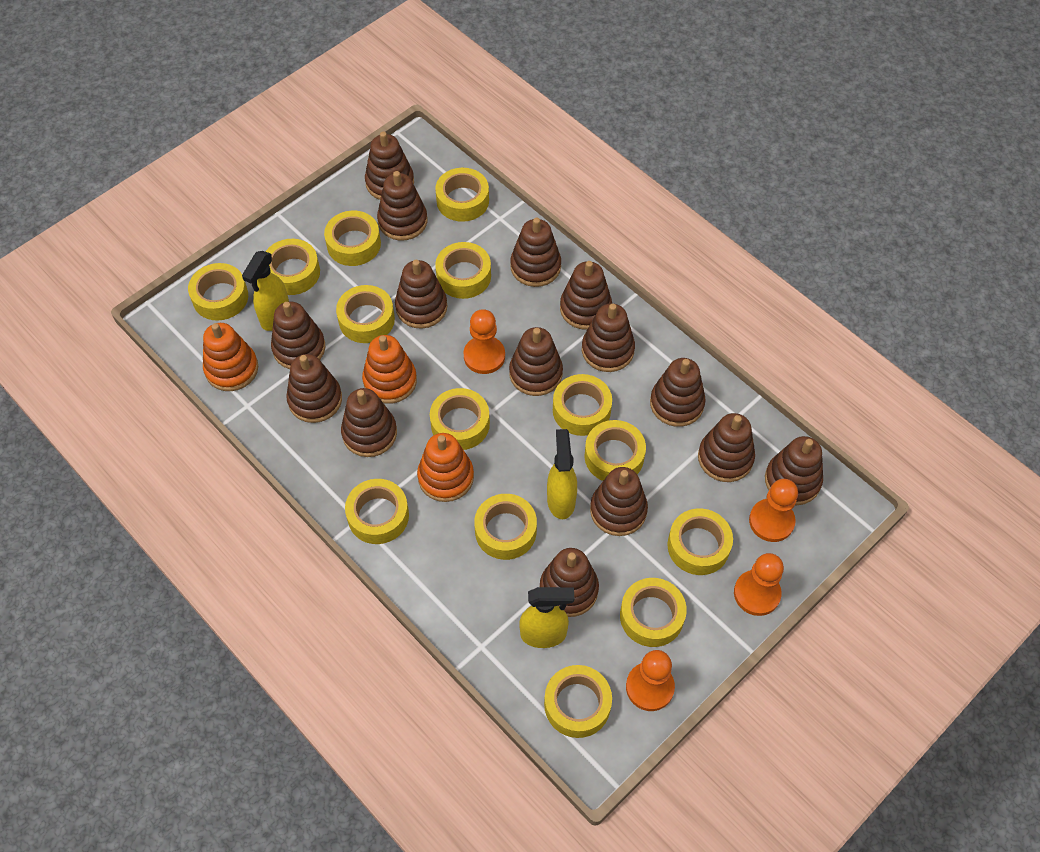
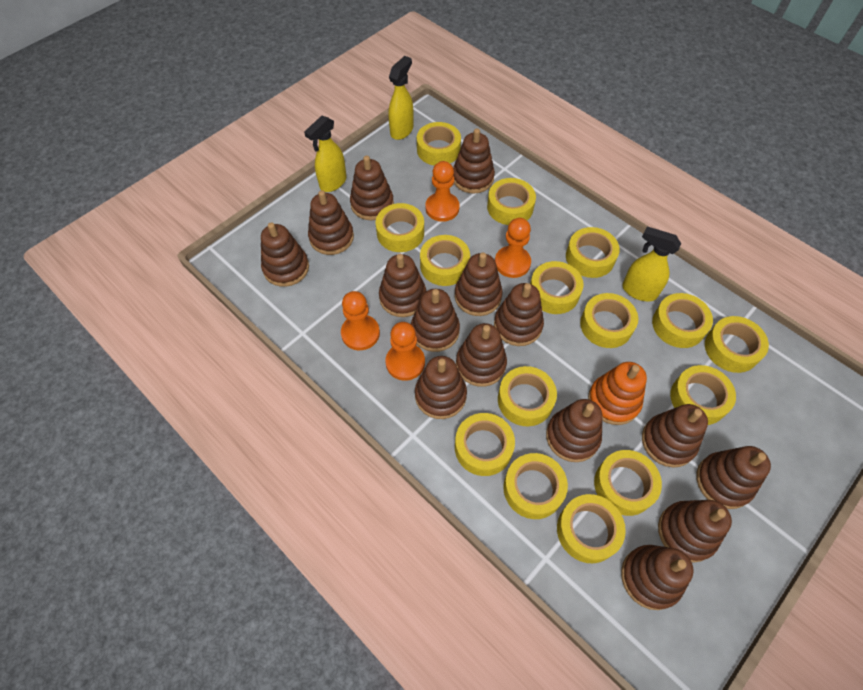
orange stacking toy: 3 -> 1
yellow tape: 14 -> 15

